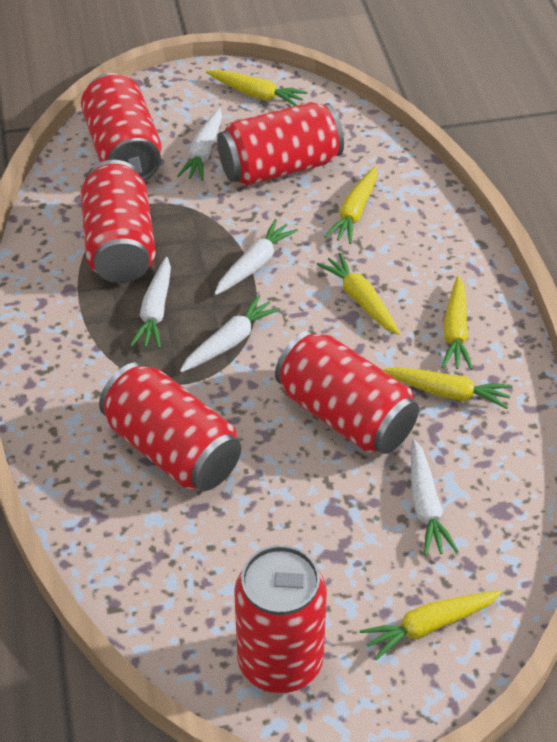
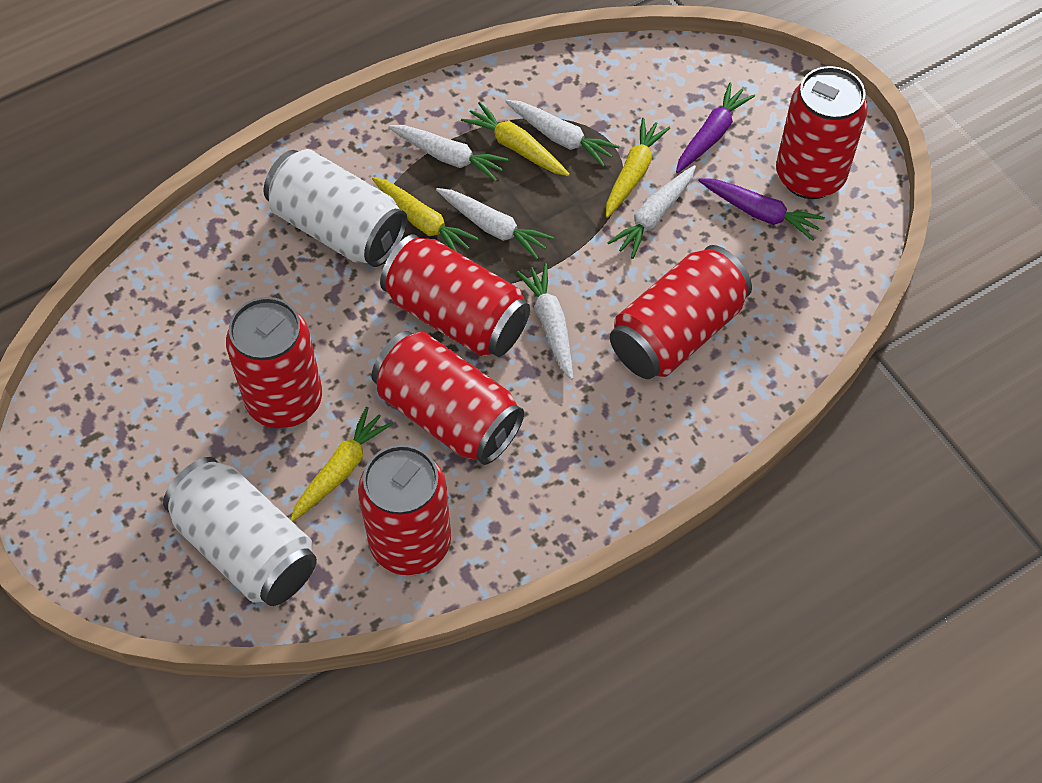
purple carrot: 0 -> 2
white can: 0 -> 2
yellow carrot: 6 -> 4

